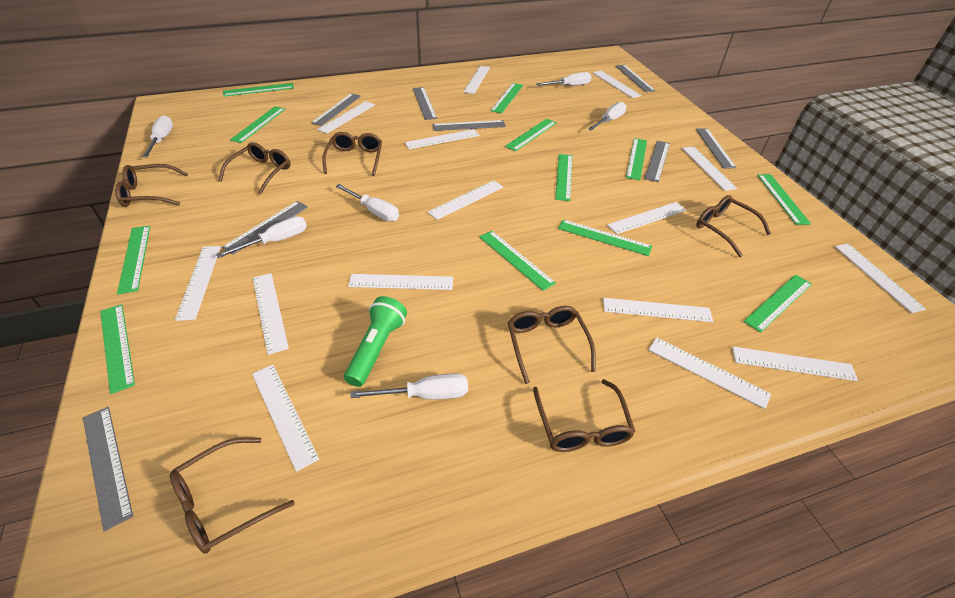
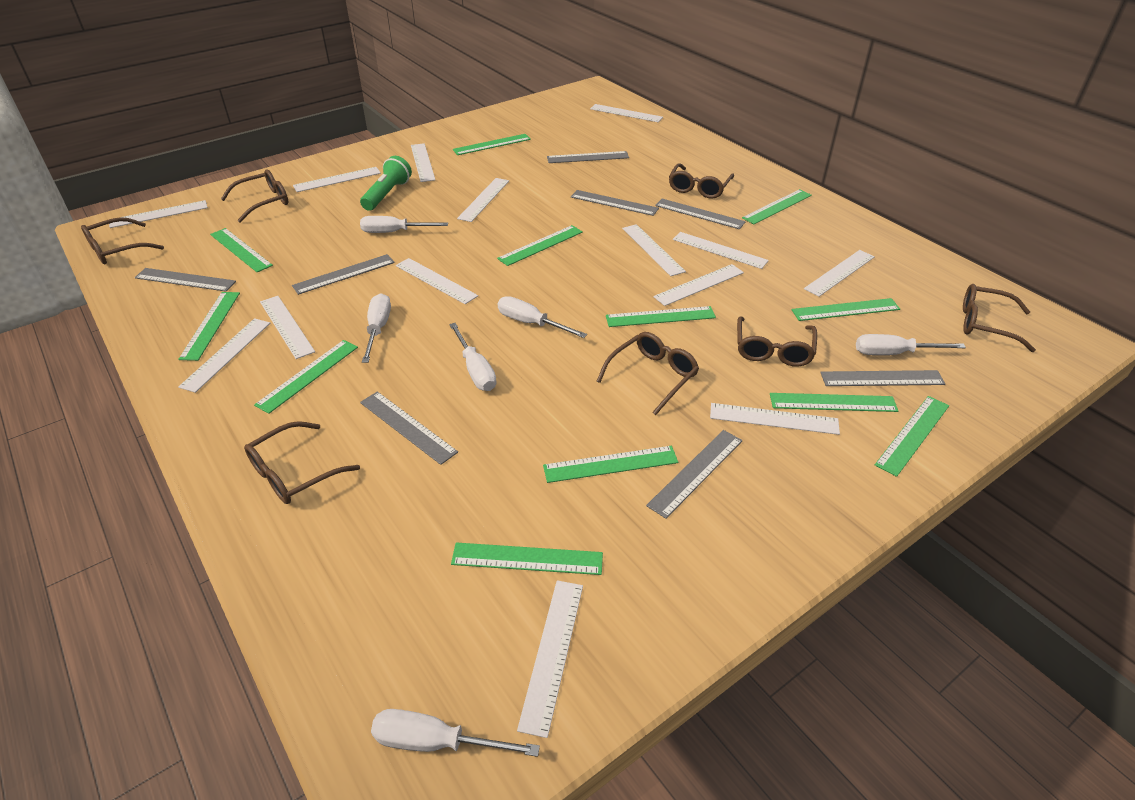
white ruler: 15 -> 14

